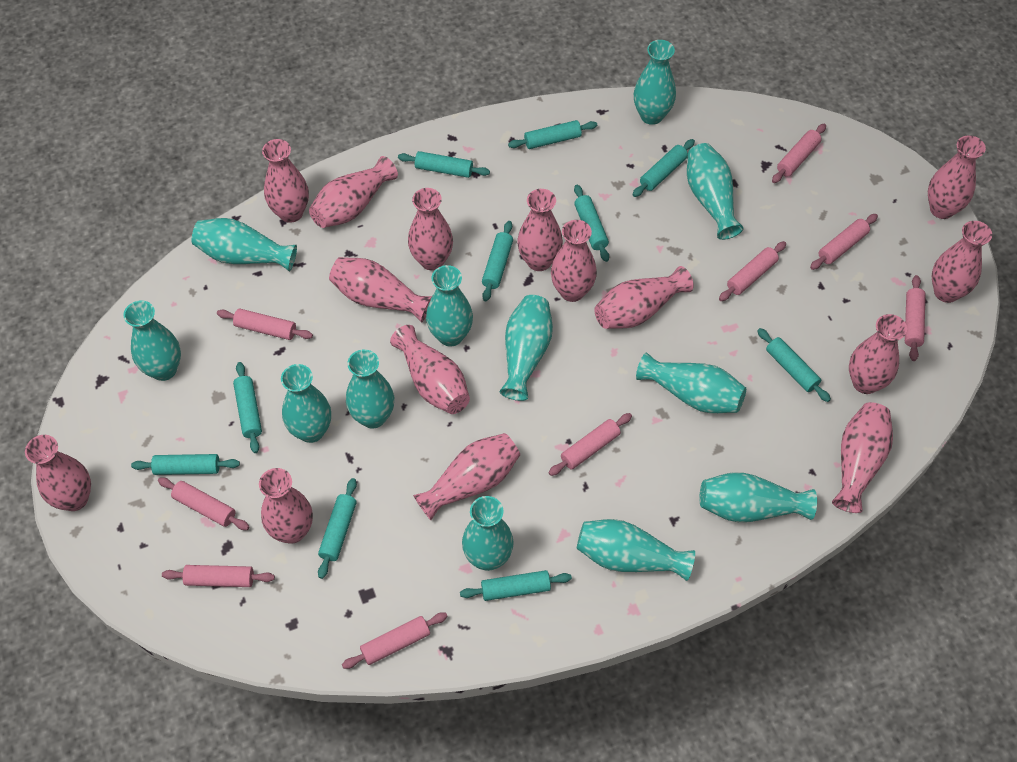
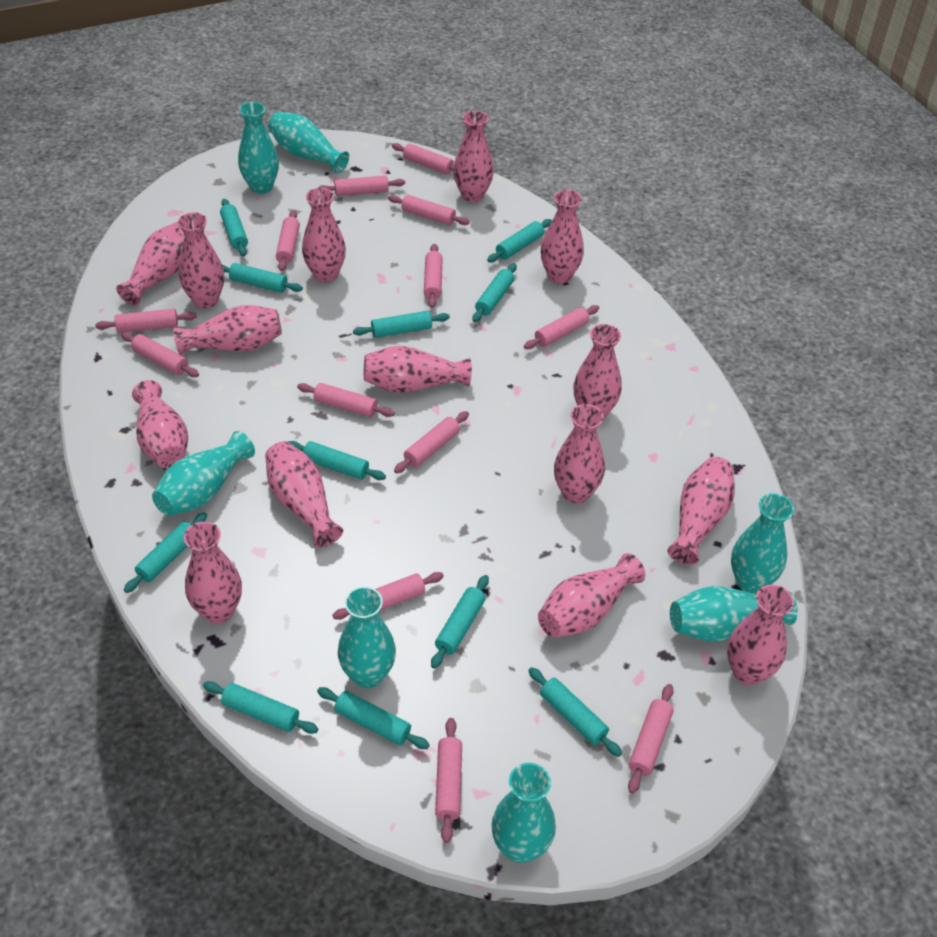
pink rolling pin: 9 -> 13
turquoise rolling pin: 10 -> 11
turquoise vase: 12 -> 7

